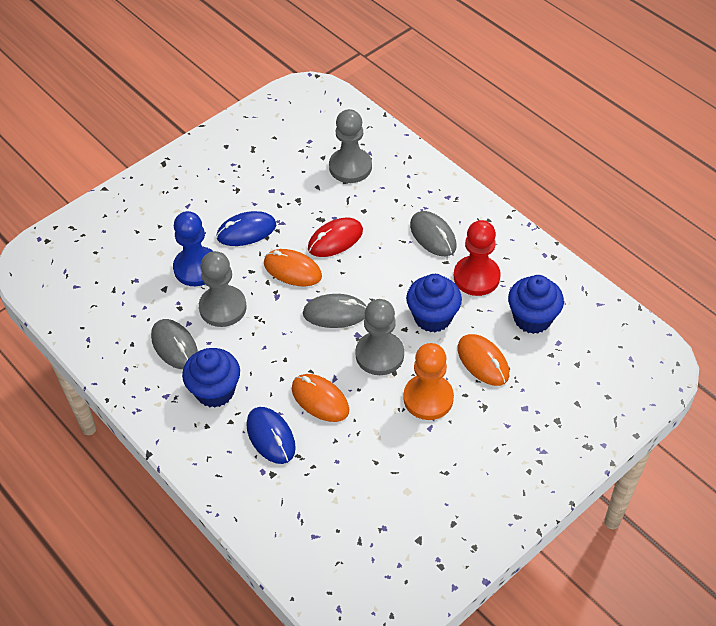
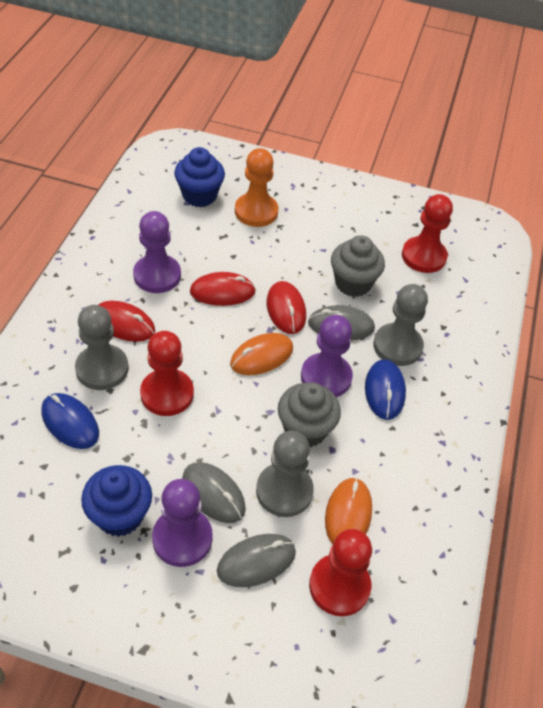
blue cupcake: 3 -> 2
blue pawn: 1 -> 0
grey cupcake: 0 -> 2
orange mouse: 3 -> 2
purple pawn: 0 -> 3
red mouse: 1 -> 3
red pawn: 1 -> 3

